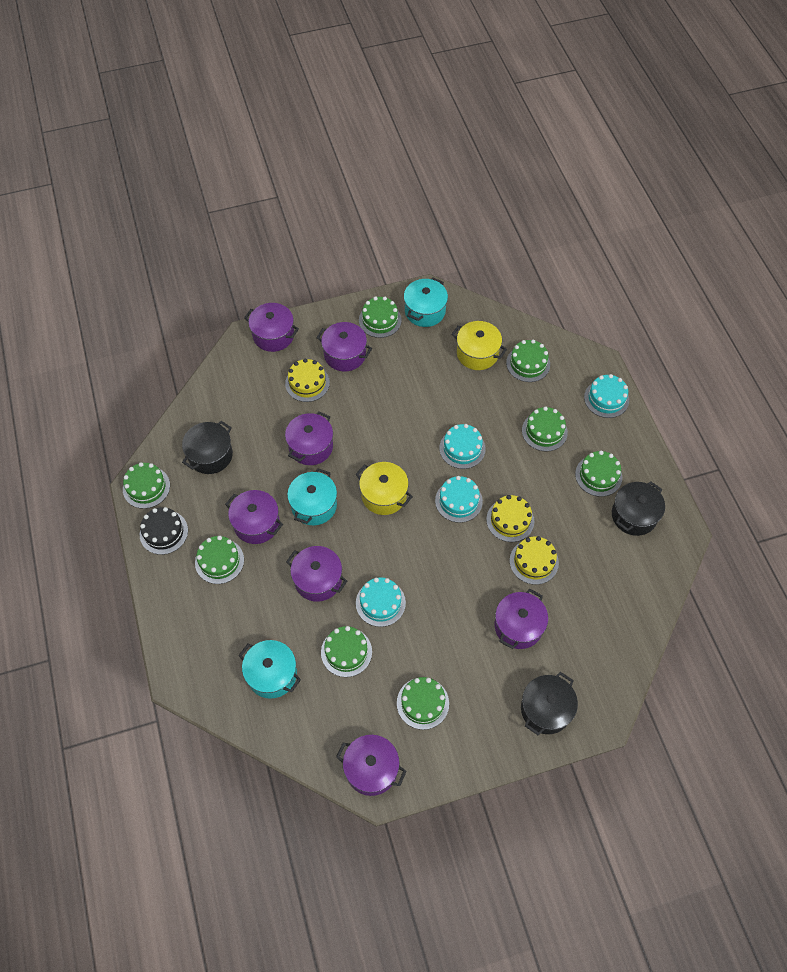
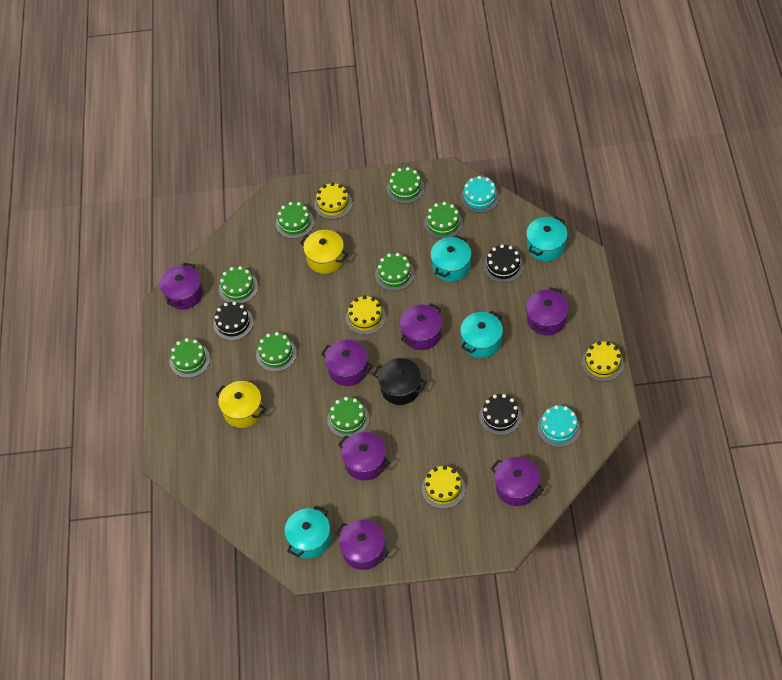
black cake: 1 -> 3
black pot: 3 -> 1
turquoise cake: 4 -> 2
turquoise pot: 3 -> 4
yellow cake: 3 -> 4

